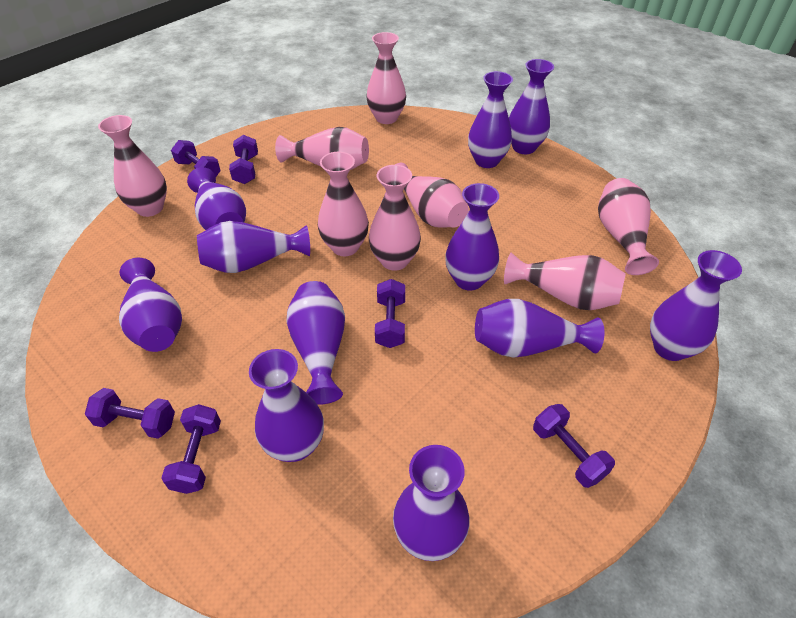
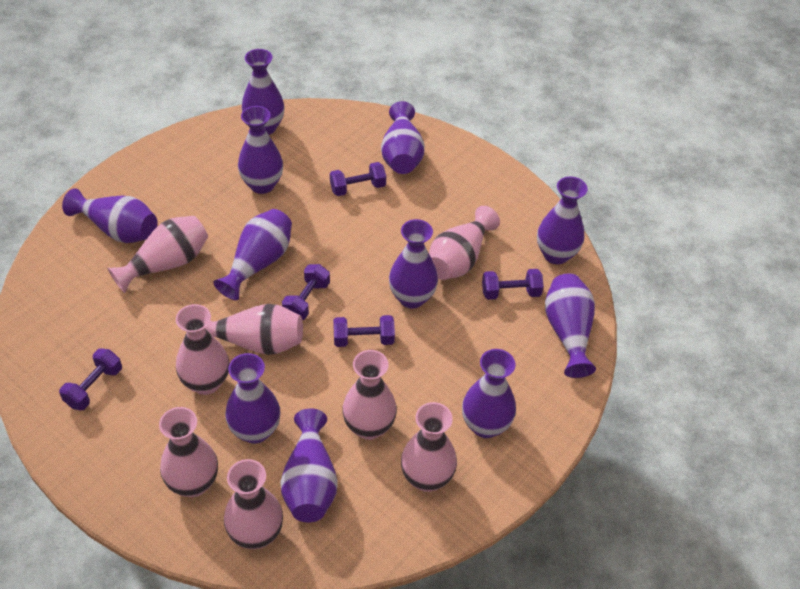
purple dumbbell: 6 -> 5

